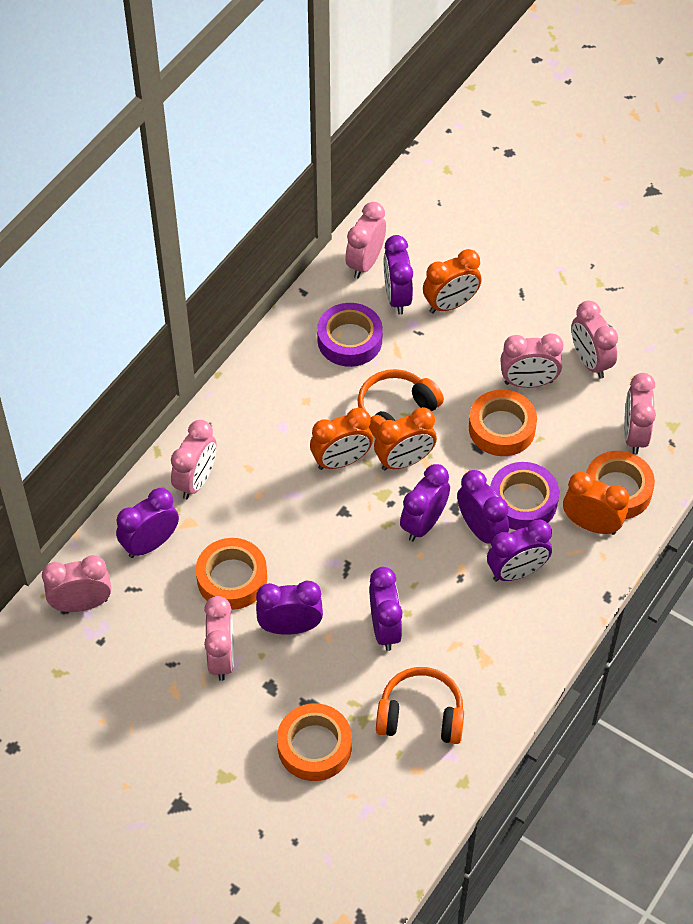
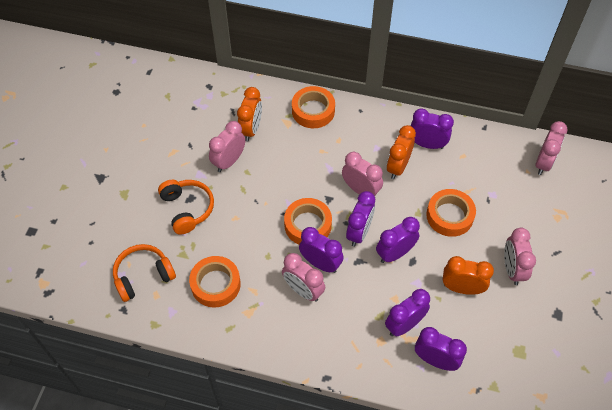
orange clock: 4 -> 3
pink clock: 7 -> 5
purple clock: 7 -> 6
purple tape: 2 -> 0

